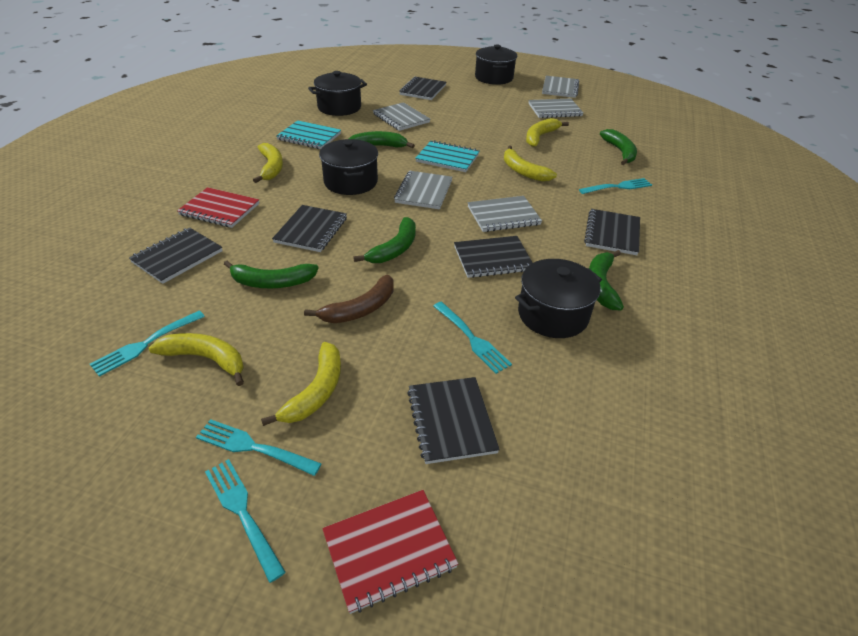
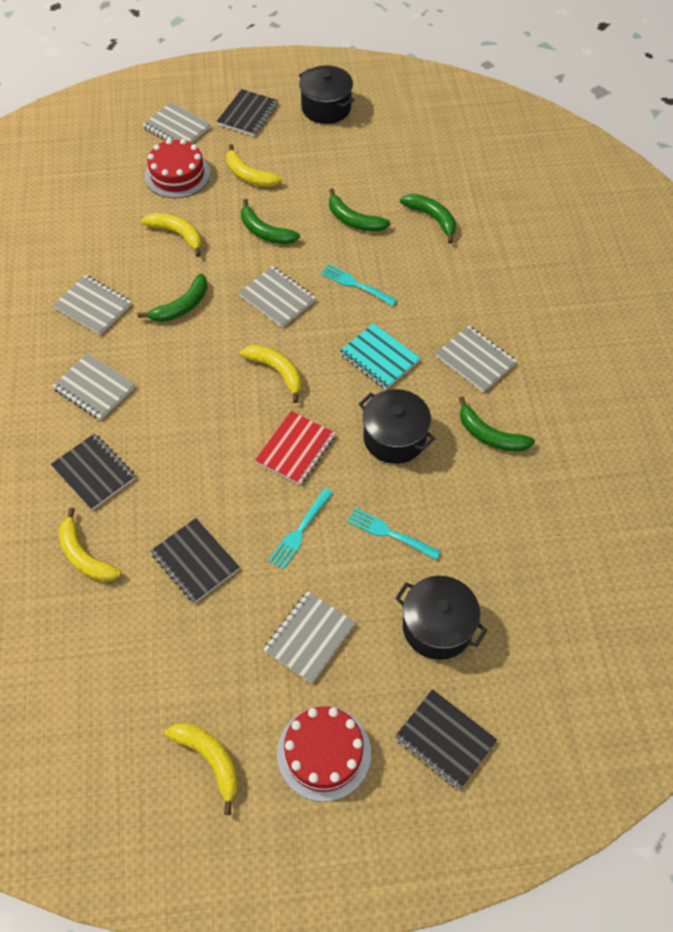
black notebook: 6 -> 4
black pot: 4 -> 3
brown banana: 1 -> 0
grey notebook: 5 -> 6
red cake: 0 -> 2
red notebook: 2 -> 1
turquoise fork: 5 -> 3
turquoise notebook: 2 -> 1

